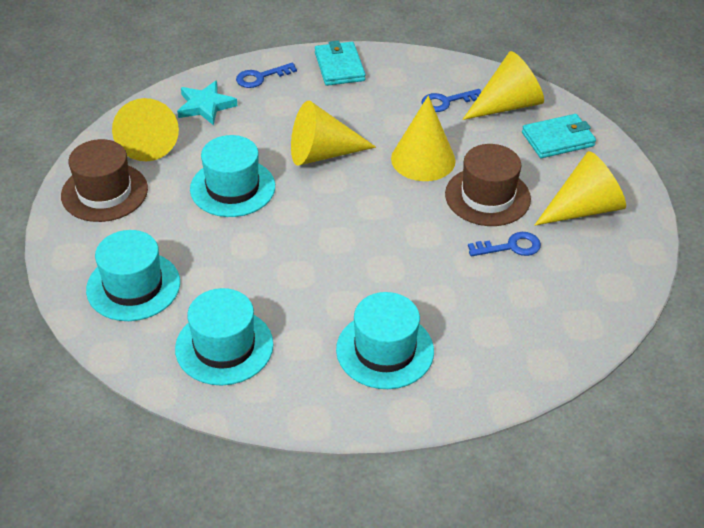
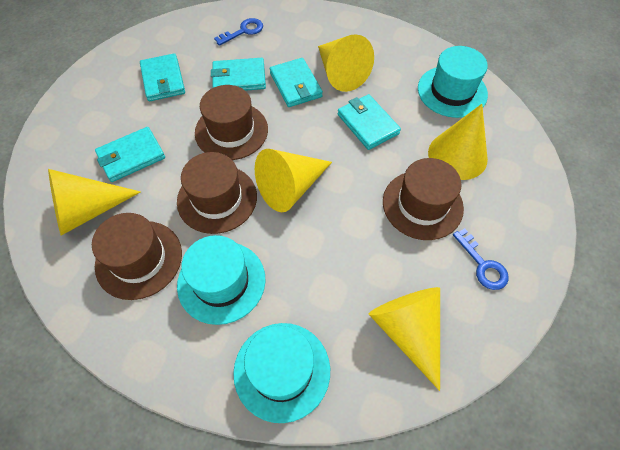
blue key: 3 -> 2
brown hat: 2 -> 4
turquoise hat: 4 -> 3
turquoise star: 1 -> 0
turquoise wallet: 2 -> 5

